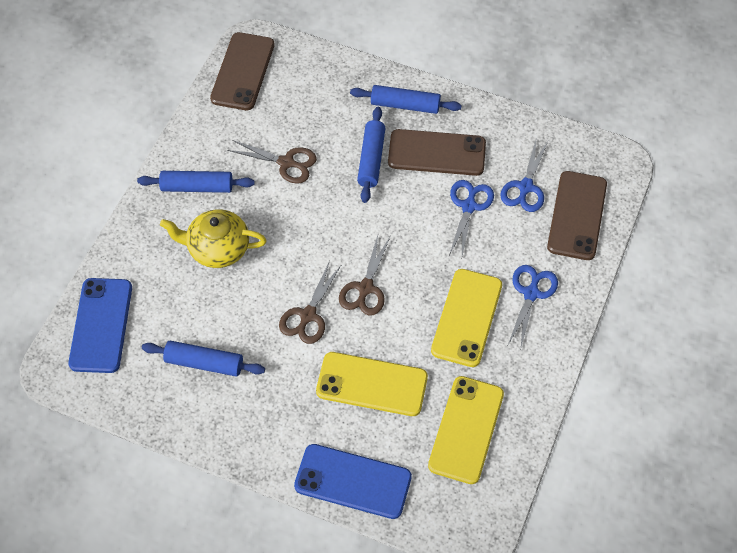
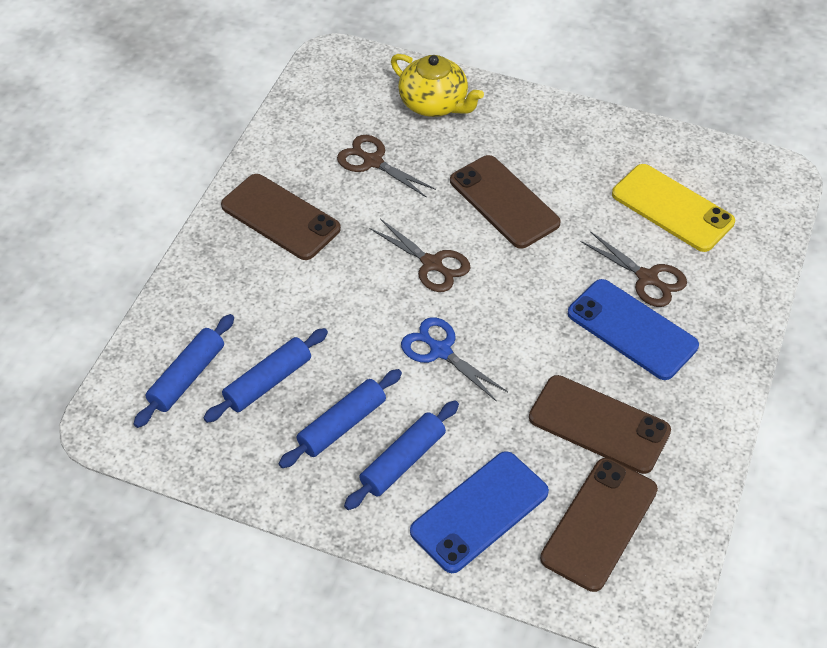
blue scissors: 3 -> 1
brown phone: 3 -> 4
yellow phone: 3 -> 1

